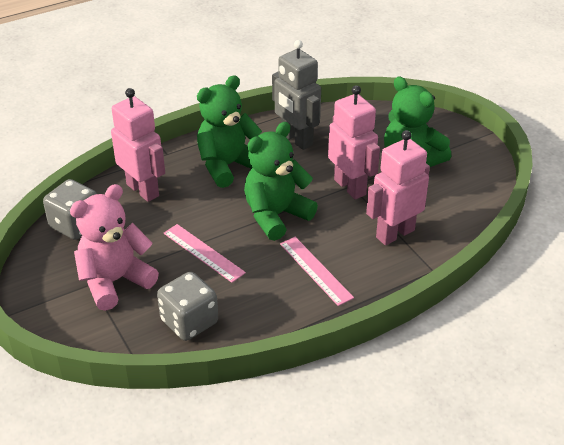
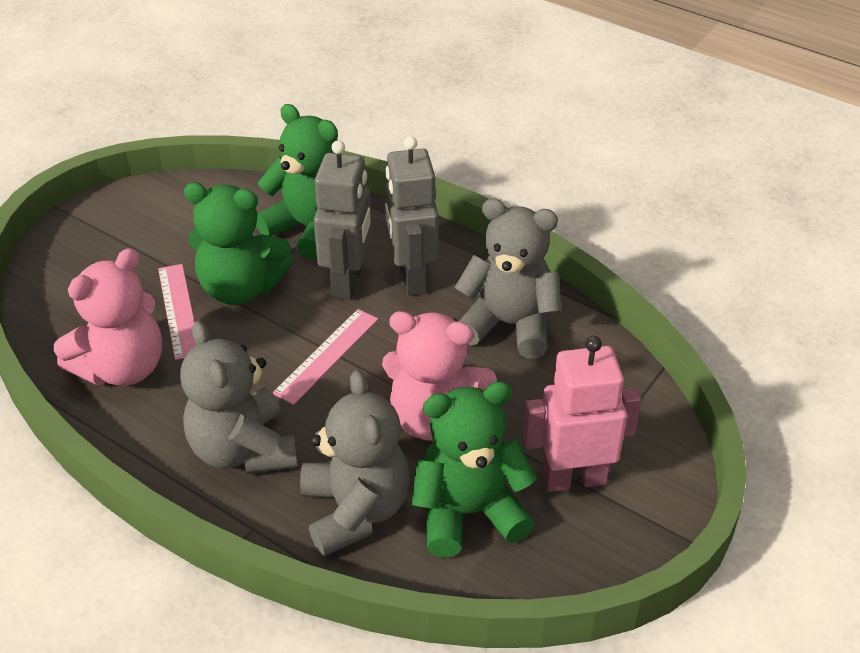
grey dice: 2 -> 0
grey robot: 1 -> 2
grey teddy bear: 0 -> 3
pink robot: 3 -> 1
pink teddy bear: 1 -> 2

